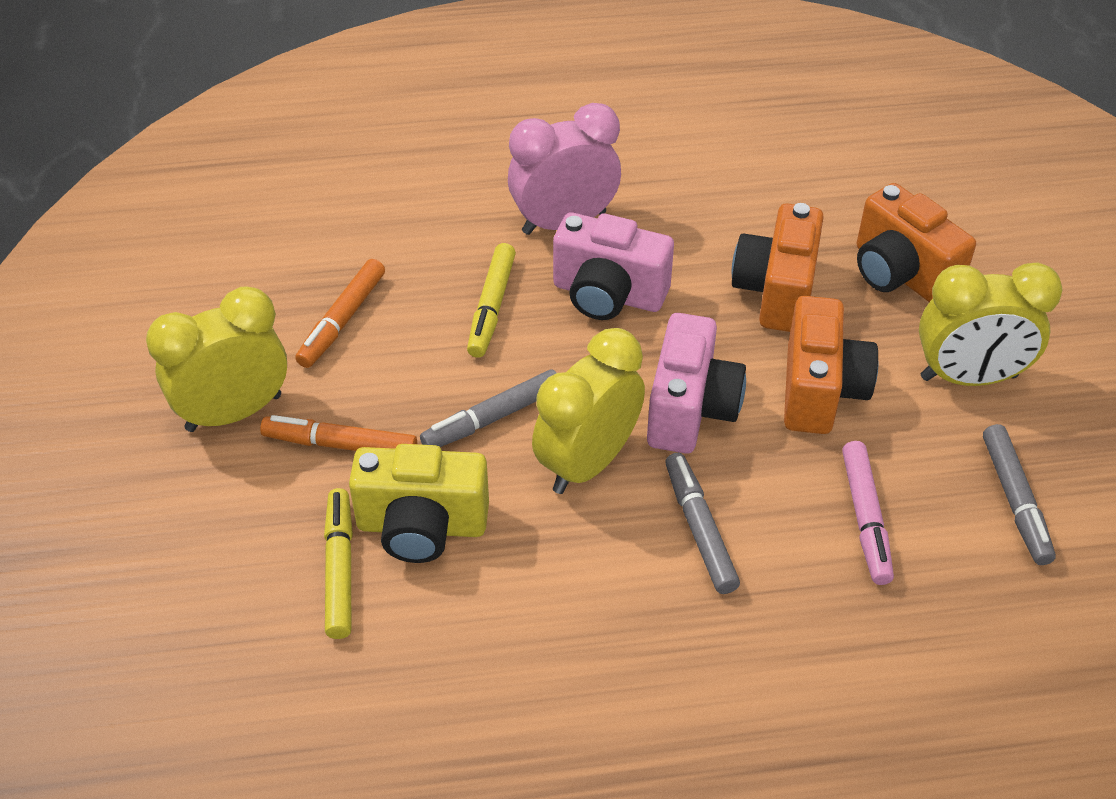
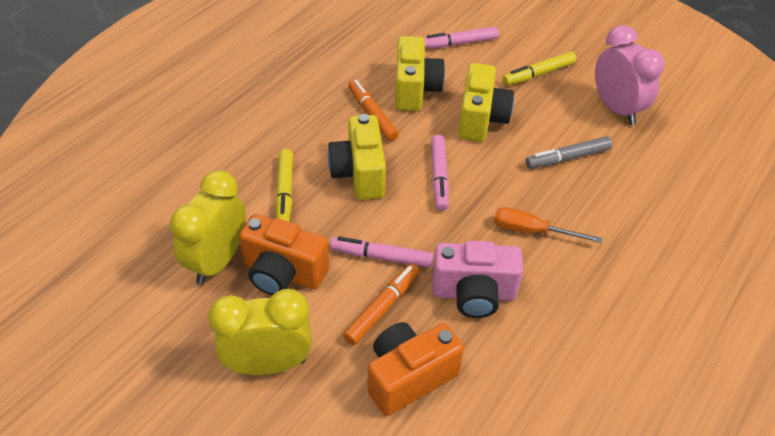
grey marker: 3 -> 1
orange camera: 3 -> 2
orange screwdriver: 0 -> 1
pink camera: 2 -> 1
pink marker: 1 -> 3
yellow camera: 1 -> 3
yellow clock: 3 -> 2

